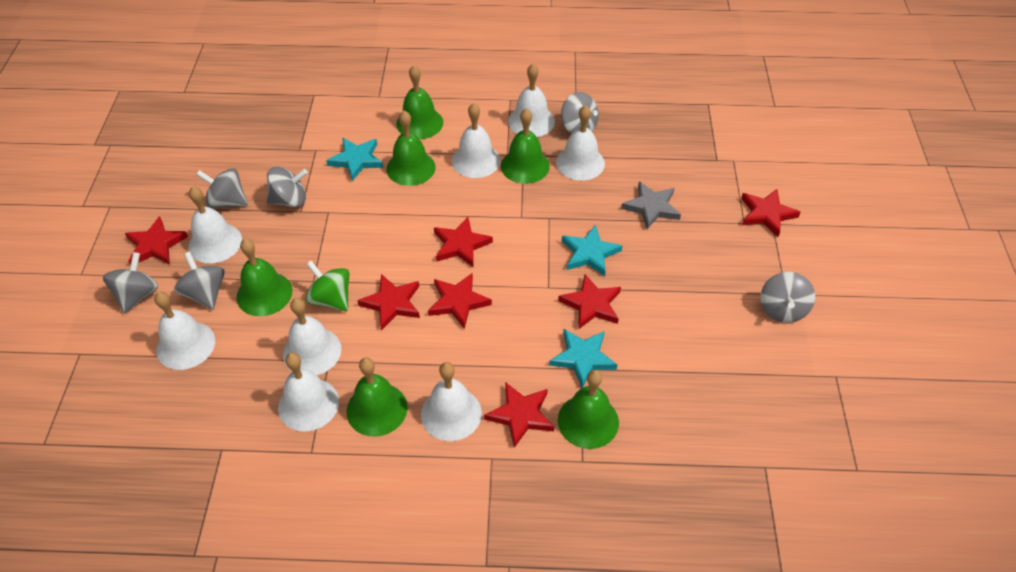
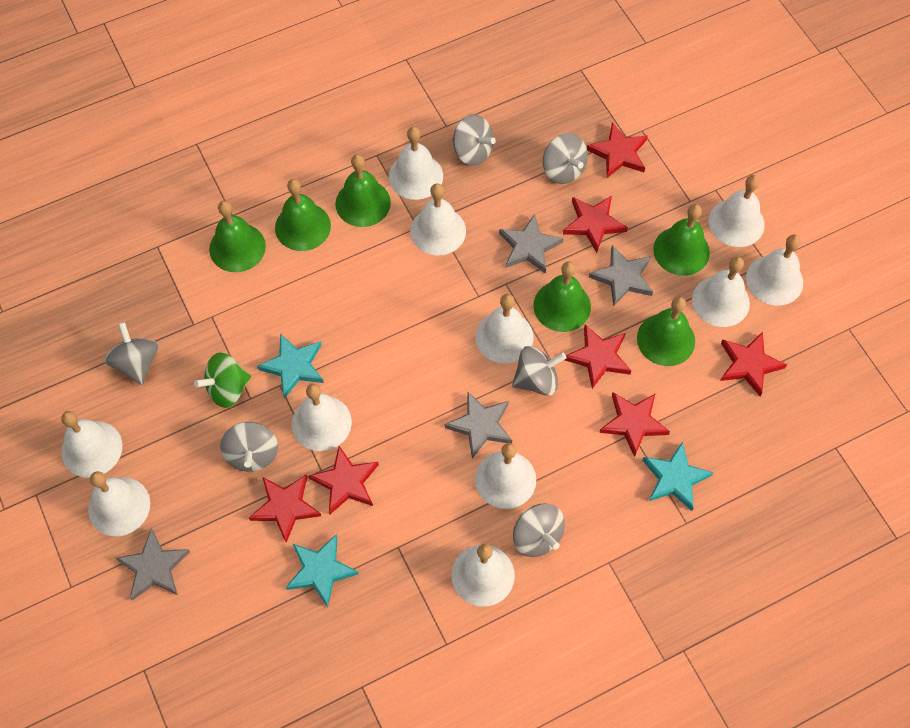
grey star: 1 -> 4
white bell: 8 -> 11

